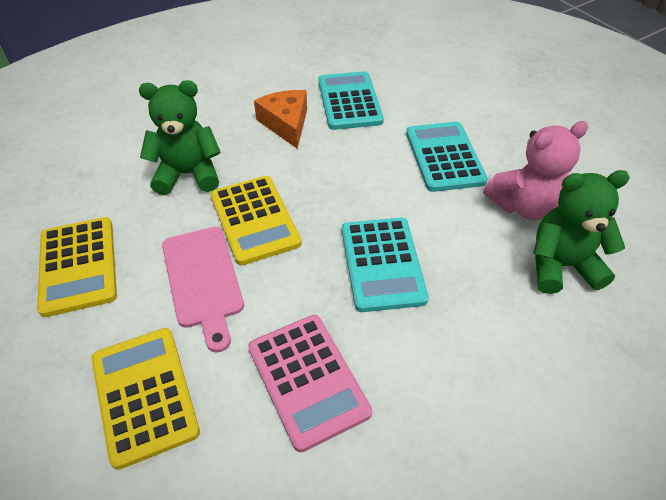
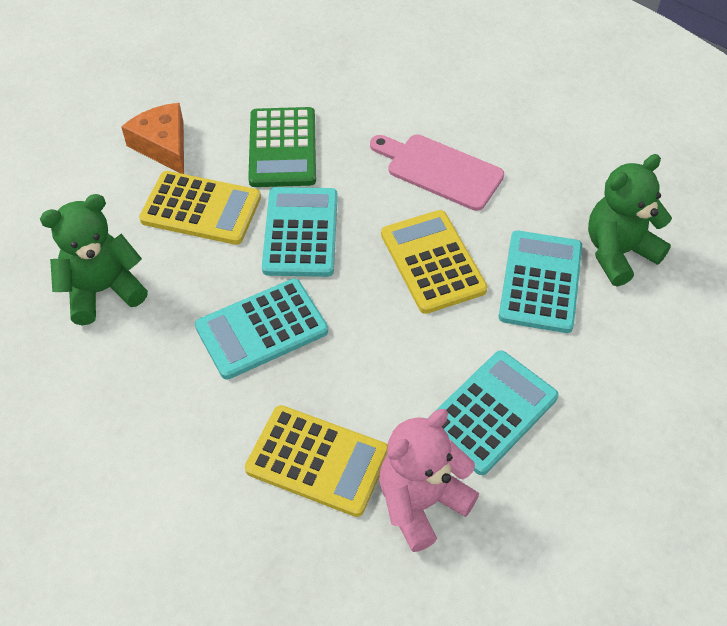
green calculator: 0 -> 1
pink calculator: 1 -> 0
turquoise calculator: 3 -> 4

